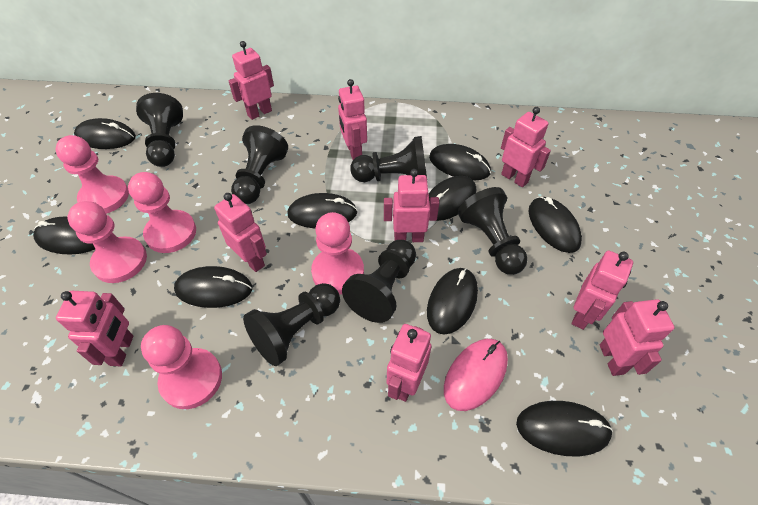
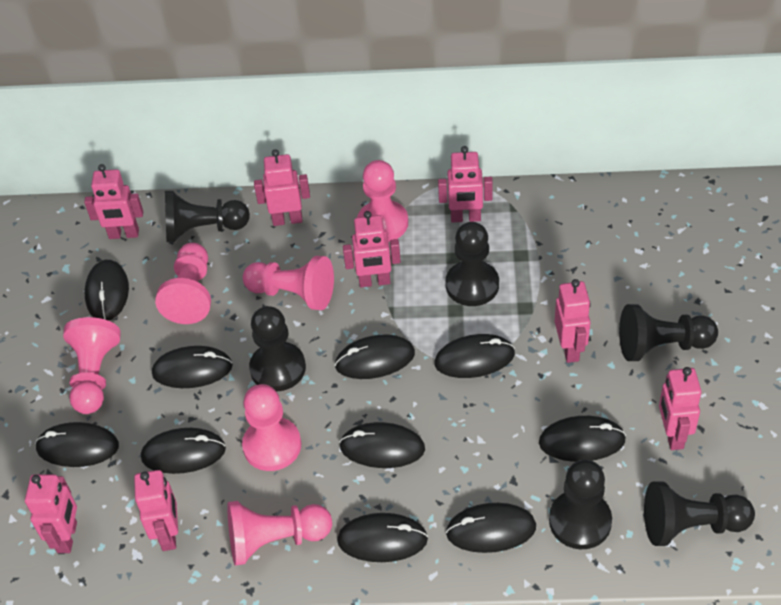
black mouse: 9 -> 10
pink mouse: 1 -> 0
pink pawn: 5 -> 6
pink robot: 9 -> 8

